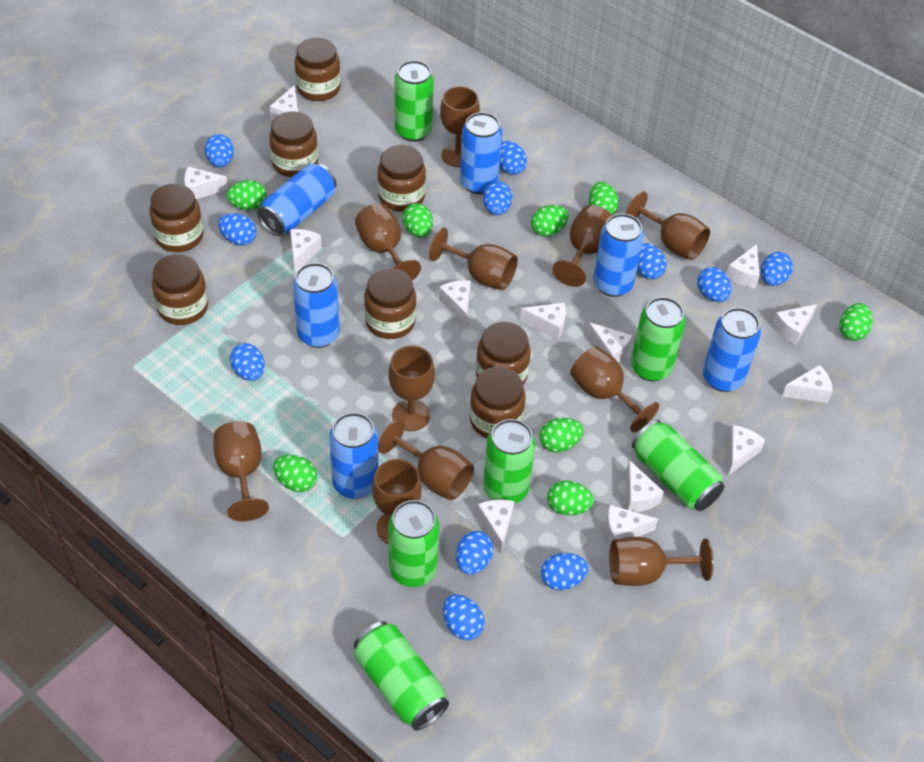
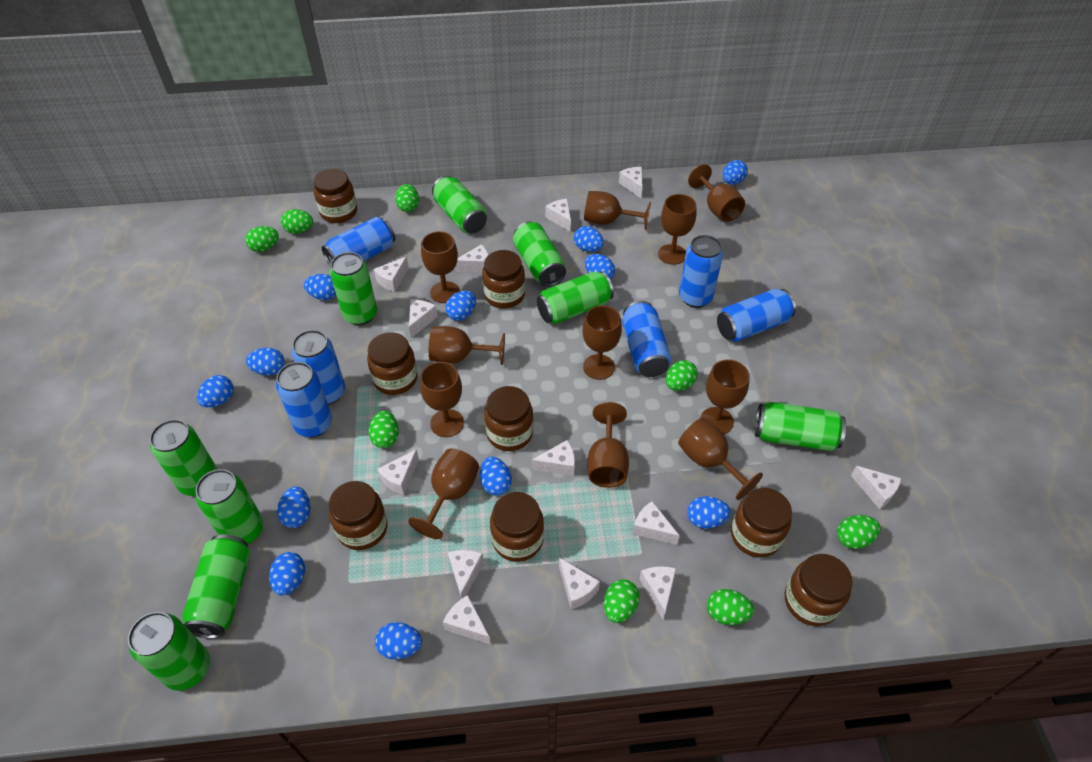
blue egg: 11 -> 12
green can: 6 -> 9

